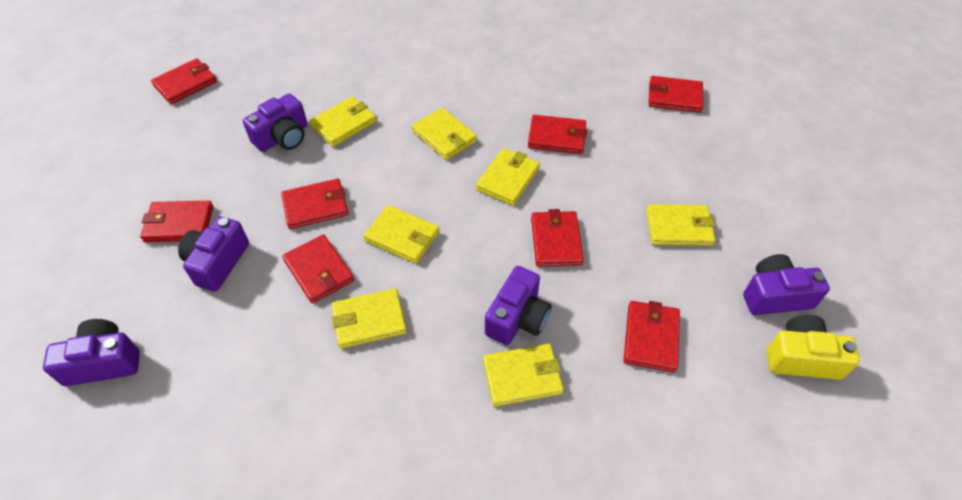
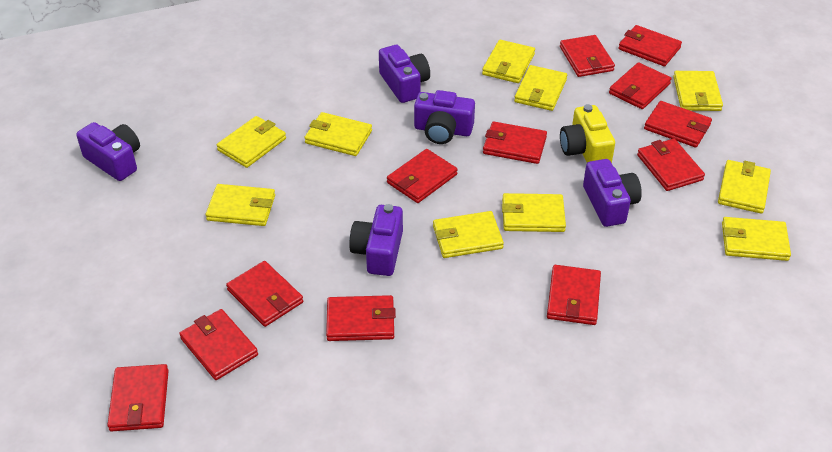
red wallet: 8 -> 12
yellow wallet: 7 -> 10

